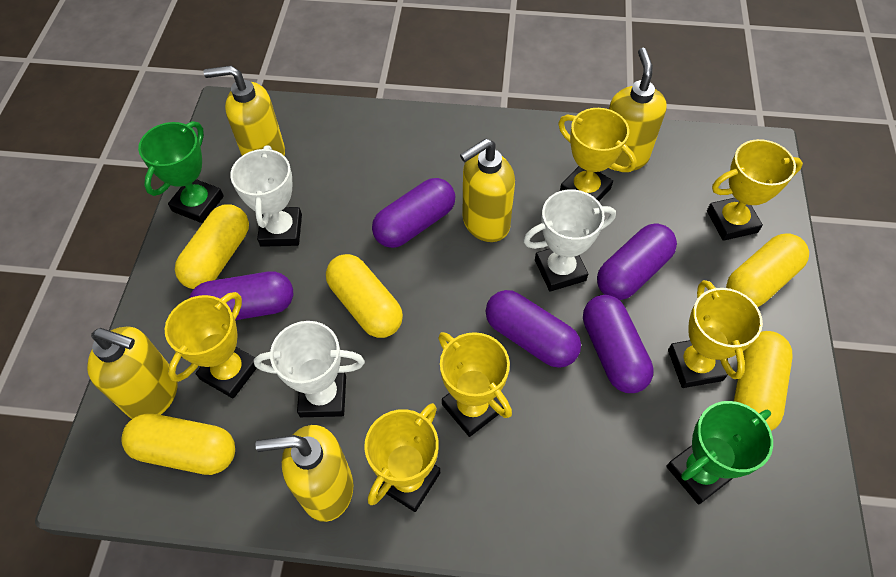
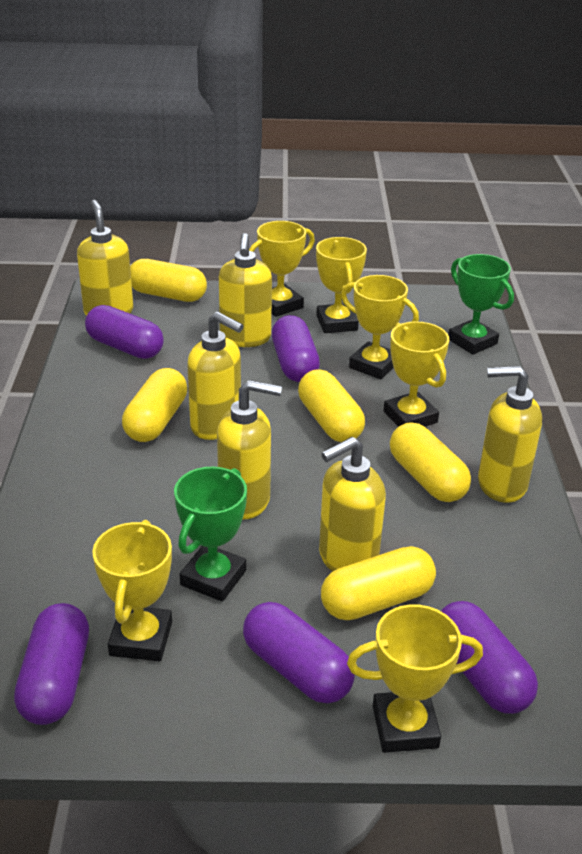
white trophy: 3 -> 0
yellow soap dispenser: 5 -> 6

